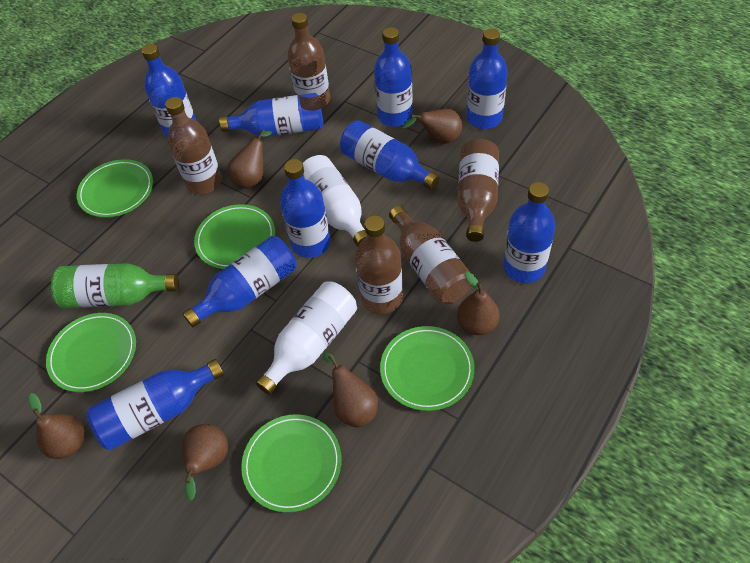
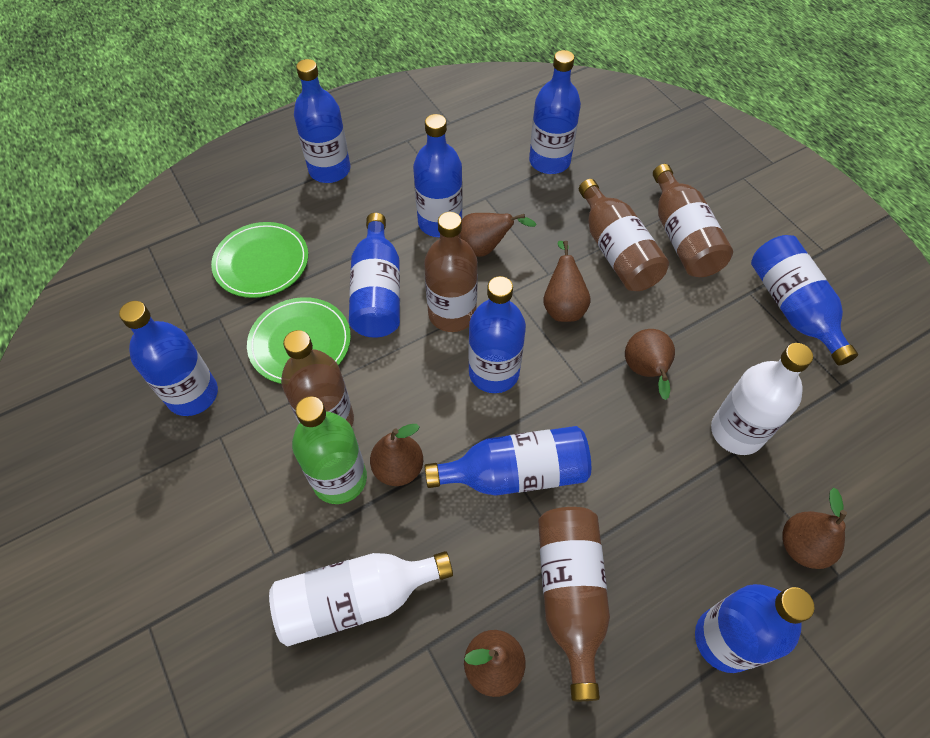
green plate: 5 -> 2

